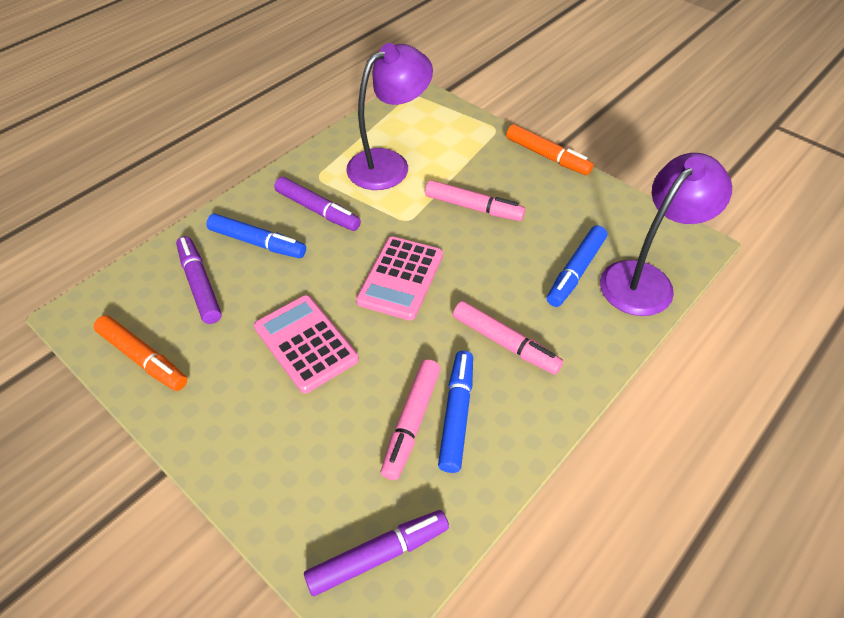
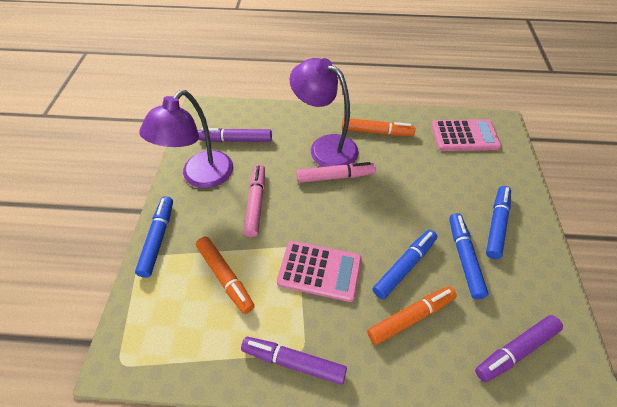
blue marker: 3 -> 4
orange marker: 2 -> 3
pink marker: 3 -> 2

